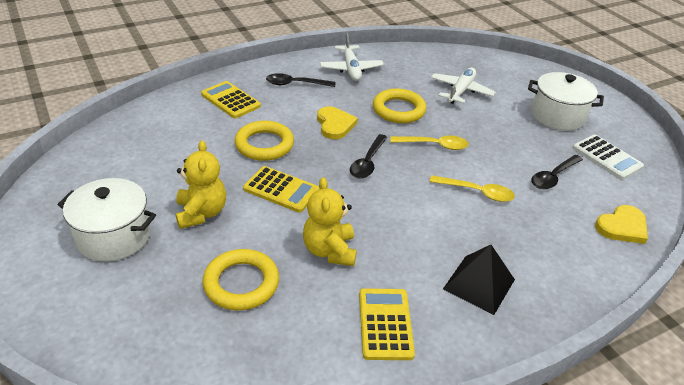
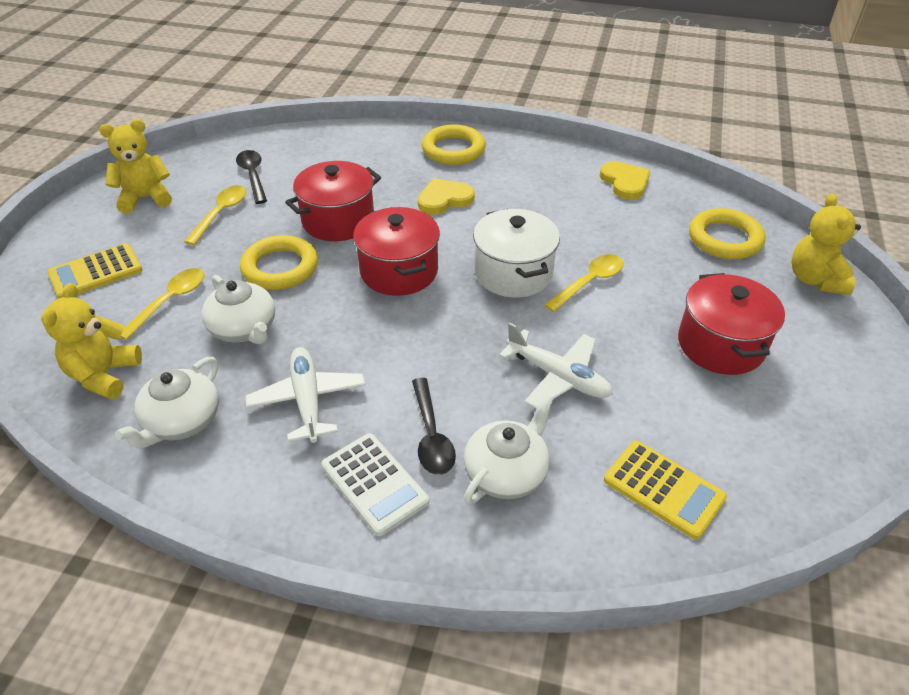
black pyramid: 1 -> 0
black spoon: 3 -> 2
red pot: 0 -> 3
white pot: 2 -> 1
white teapot: 0 -> 3
yellow calculator: 3 -> 2
yellow spoon: 2 -> 3
yellow teddy bear: 2 -> 3

